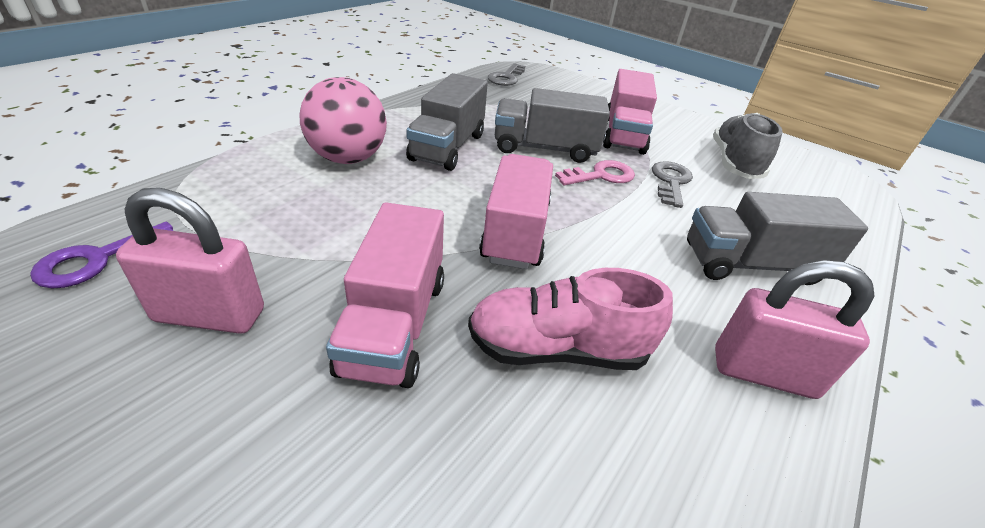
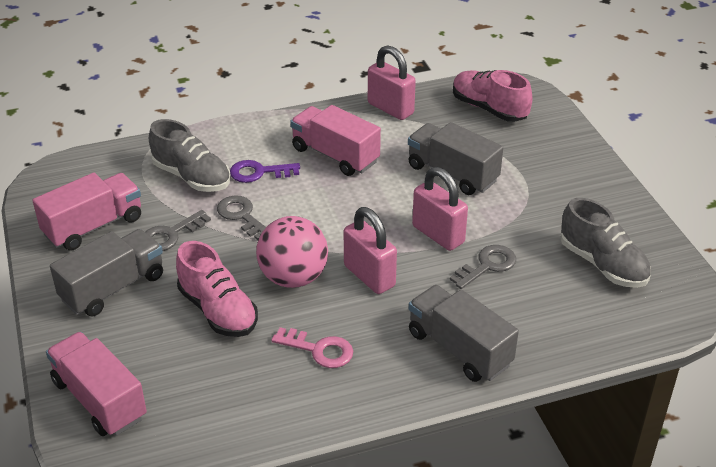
grey key: 2 -> 3
grey shoe: 1 -> 2
pink padlock: 2 -> 3
pink shoe: 1 -> 2

